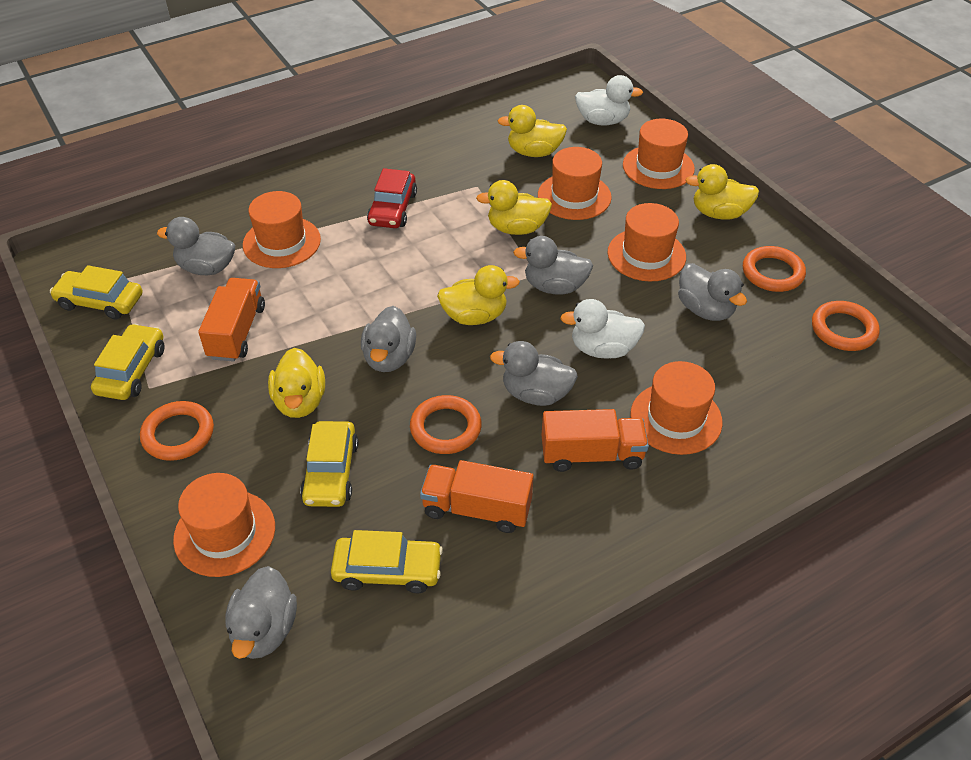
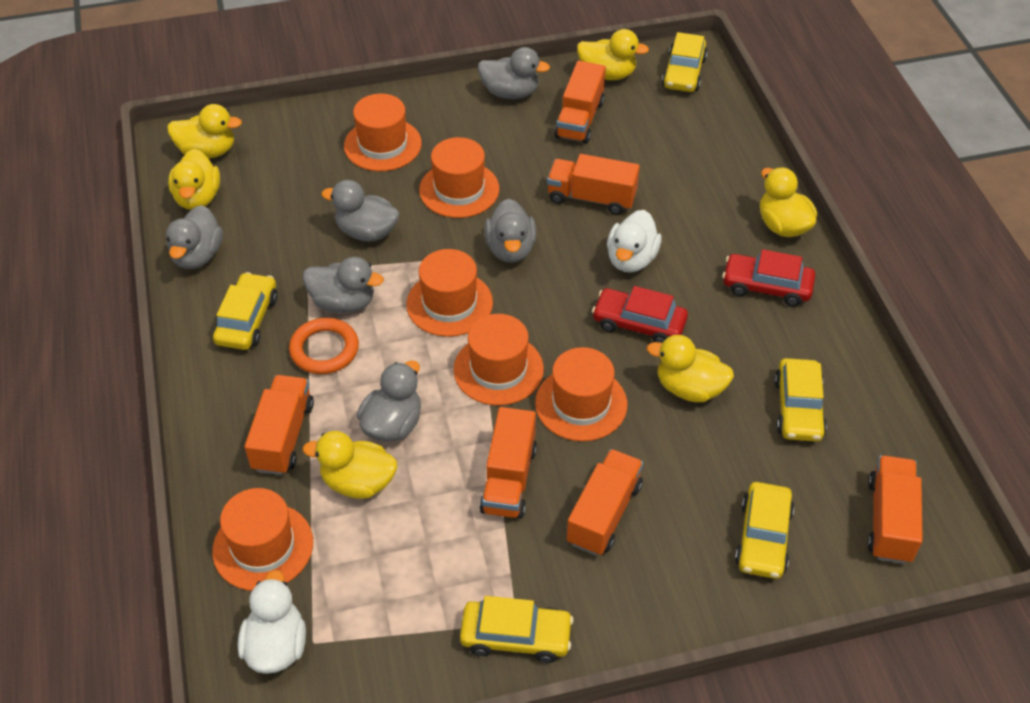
orange ring: 4 -> 1
orange truck: 3 -> 6
red car: 1 -> 2
yellow car: 4 -> 5
yellow duck: 5 -> 6

